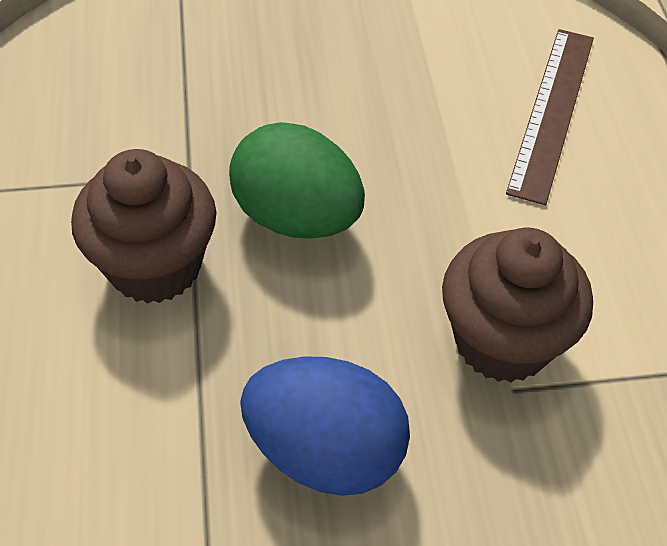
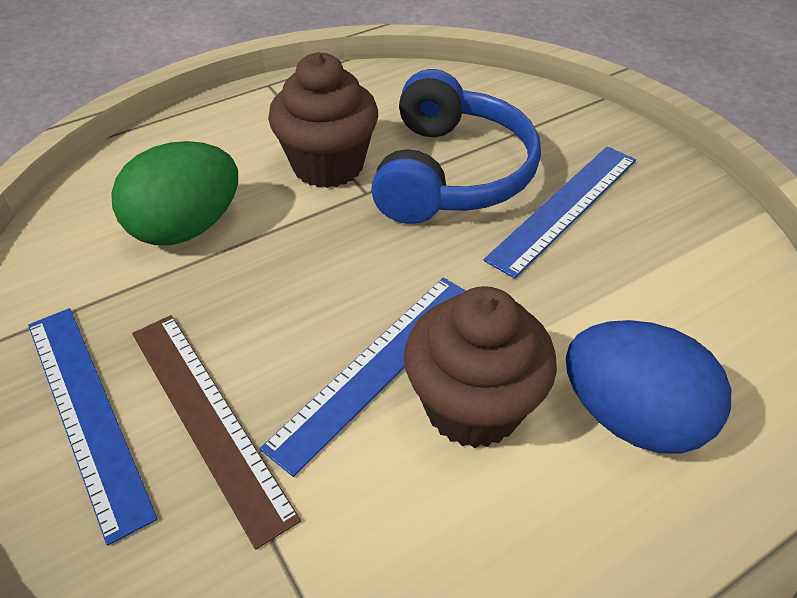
blue headphones: 0 -> 1
blue ruler: 0 -> 3

